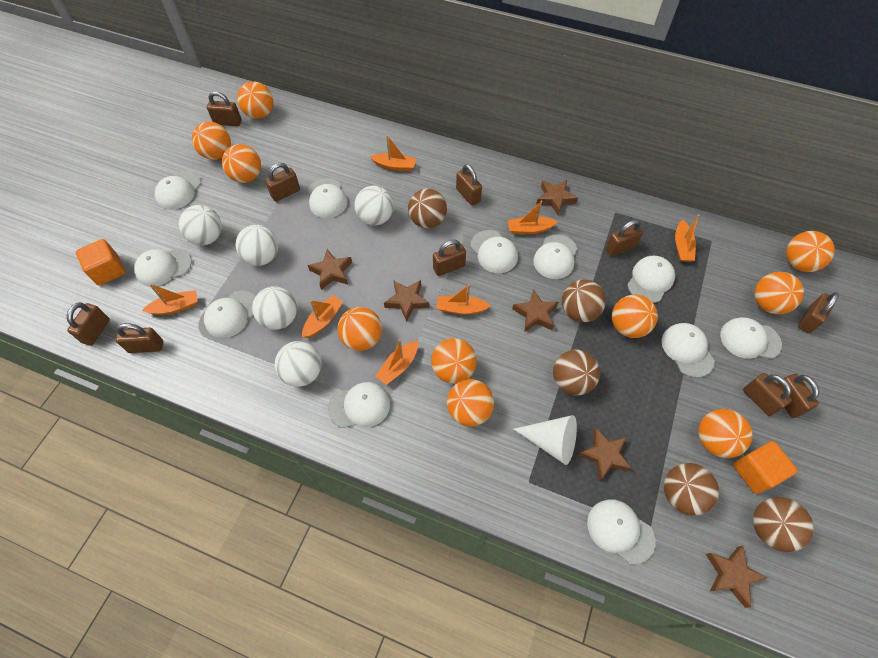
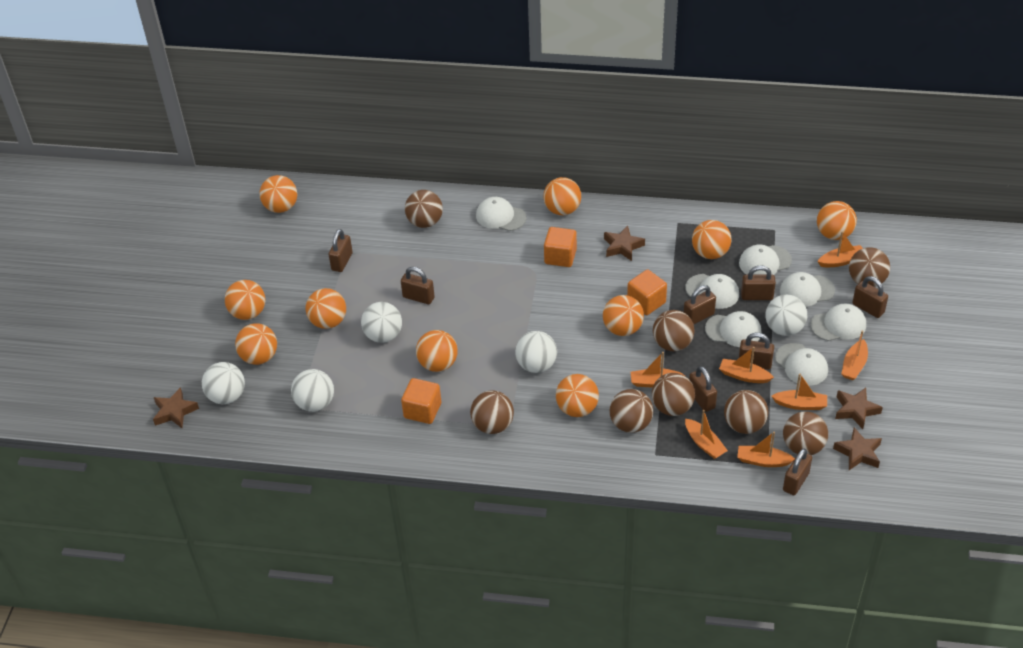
brown ball: 5 -> 8
brown padlock: 10 -> 8
brown star: 6 -> 4
orange cube: 2 -> 3
white cap: 11 -> 7
white cone: 1 -> 0

